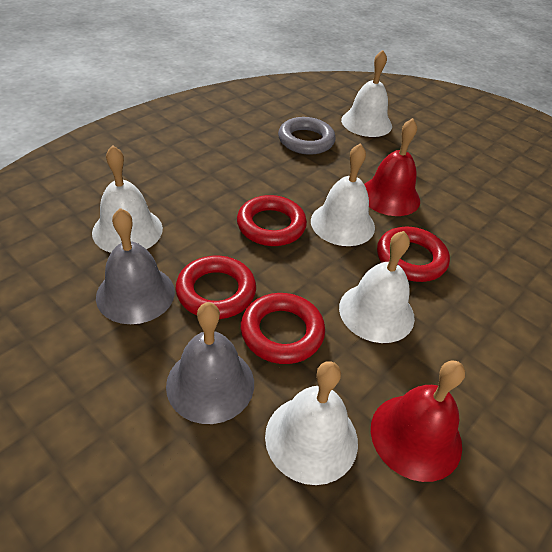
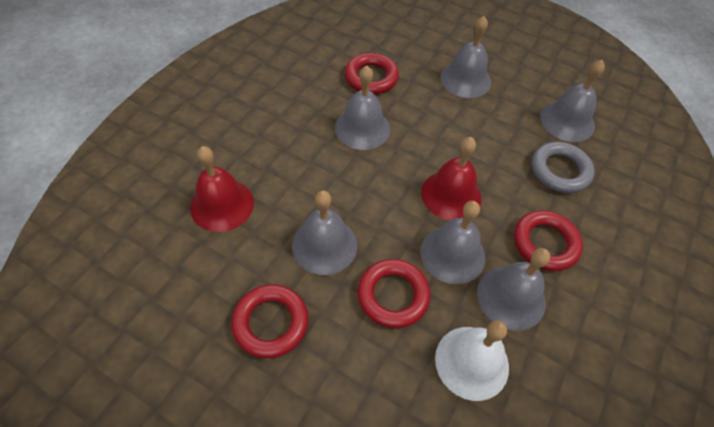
grey bell: 2 -> 6
white bell: 5 -> 1

